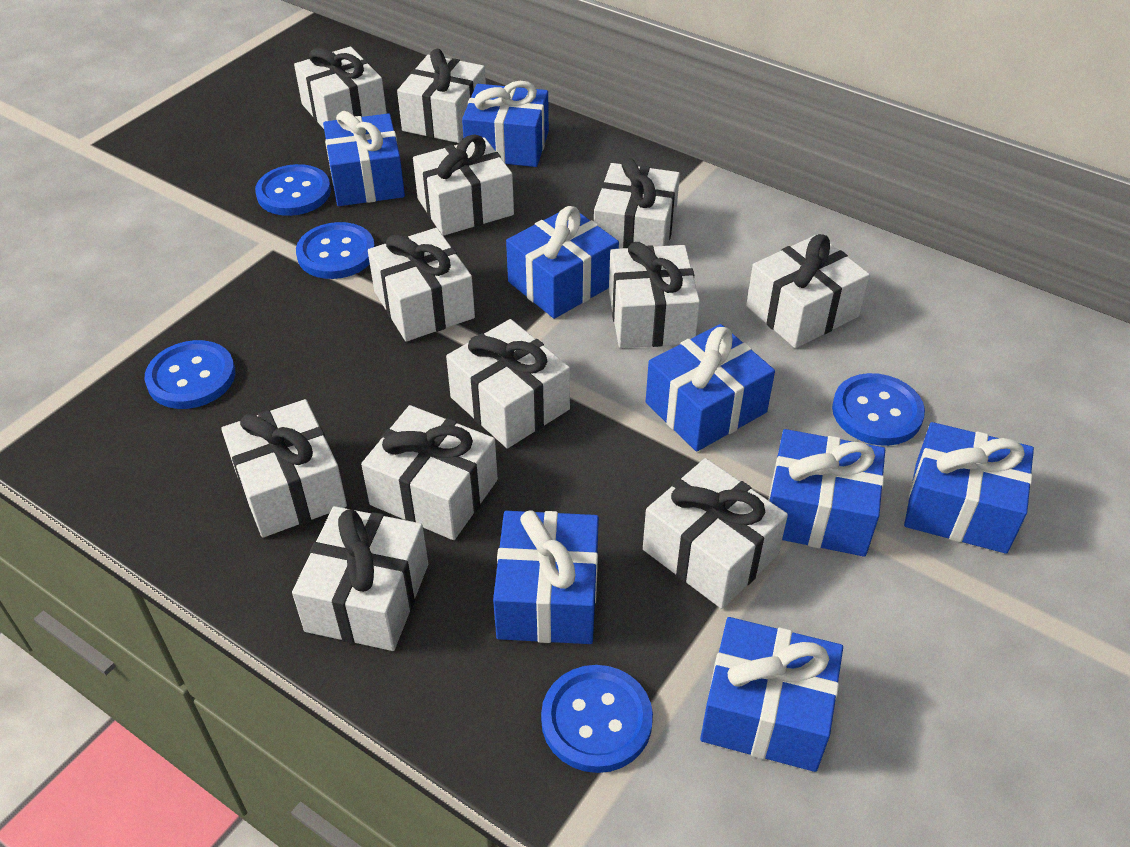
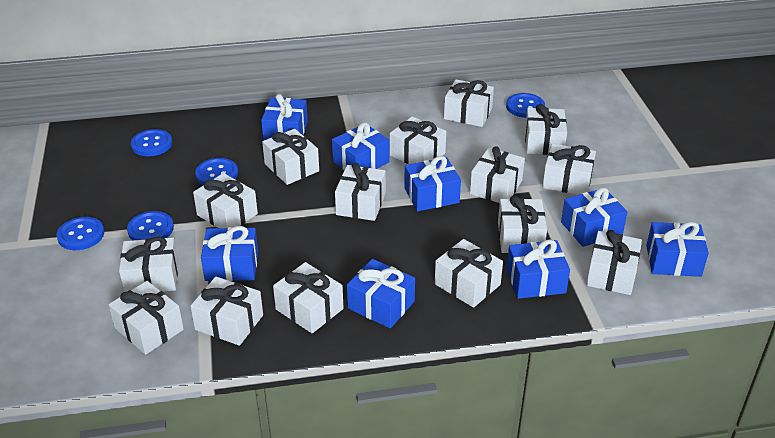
white gift: 12 -> 15

